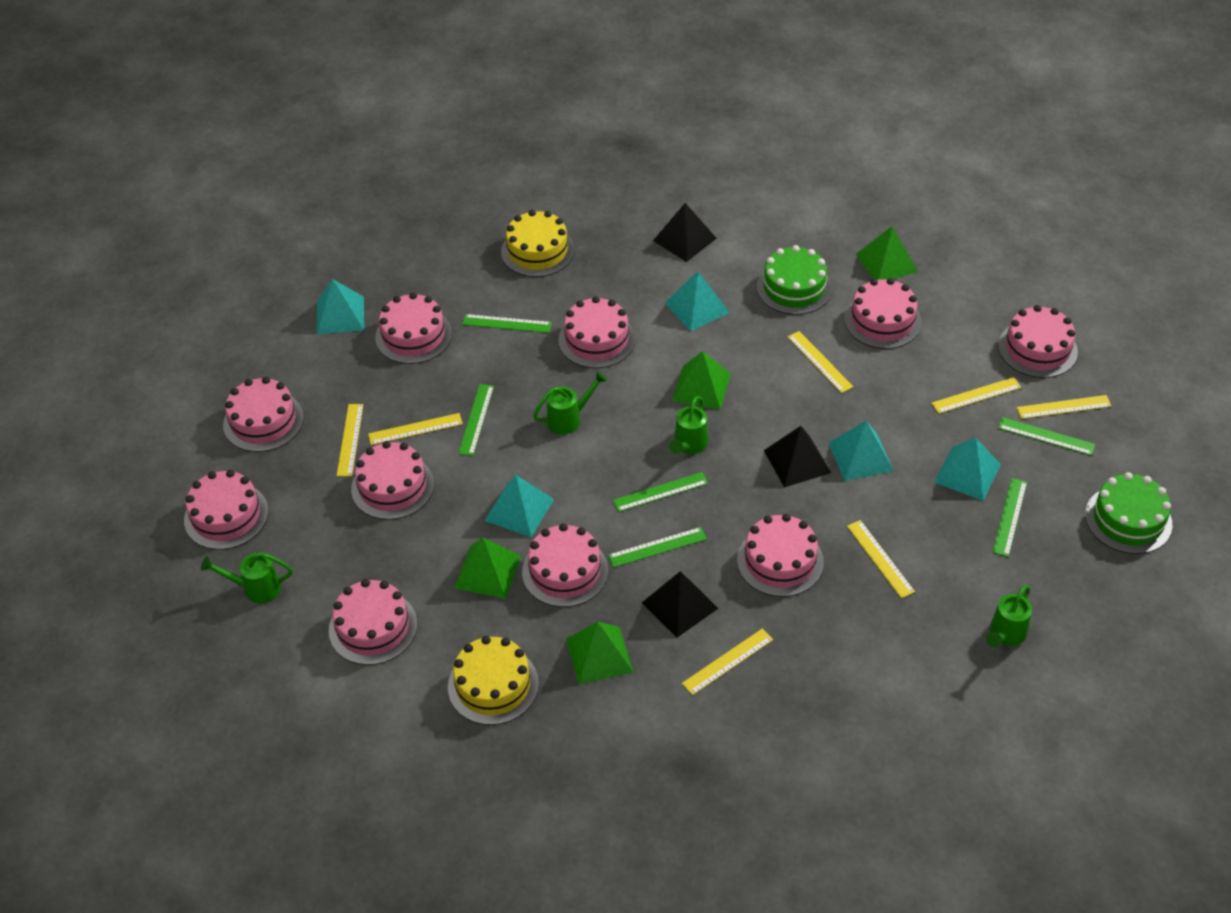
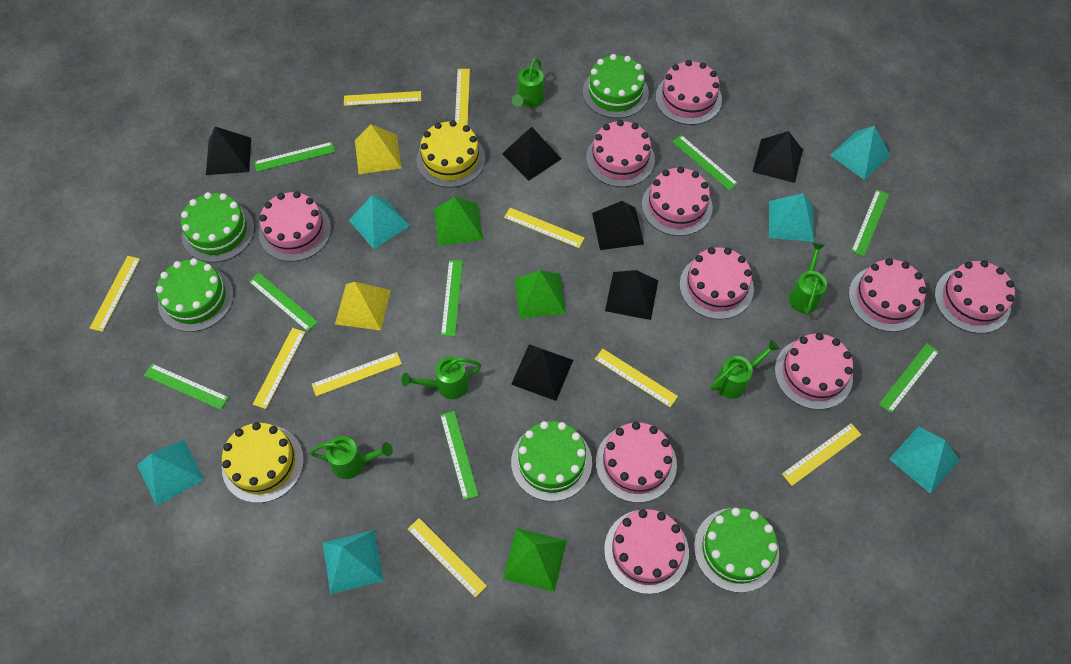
black pyramid: 3 -> 6
green cake: 2 -> 5
green pyramid: 4 -> 3
green ruler: 6 -> 8
green watering can: 4 -> 5
turquoise pyramid: 5 -> 6
yellow pyramid: 0 -> 2
yellow ruler: 7 -> 9

